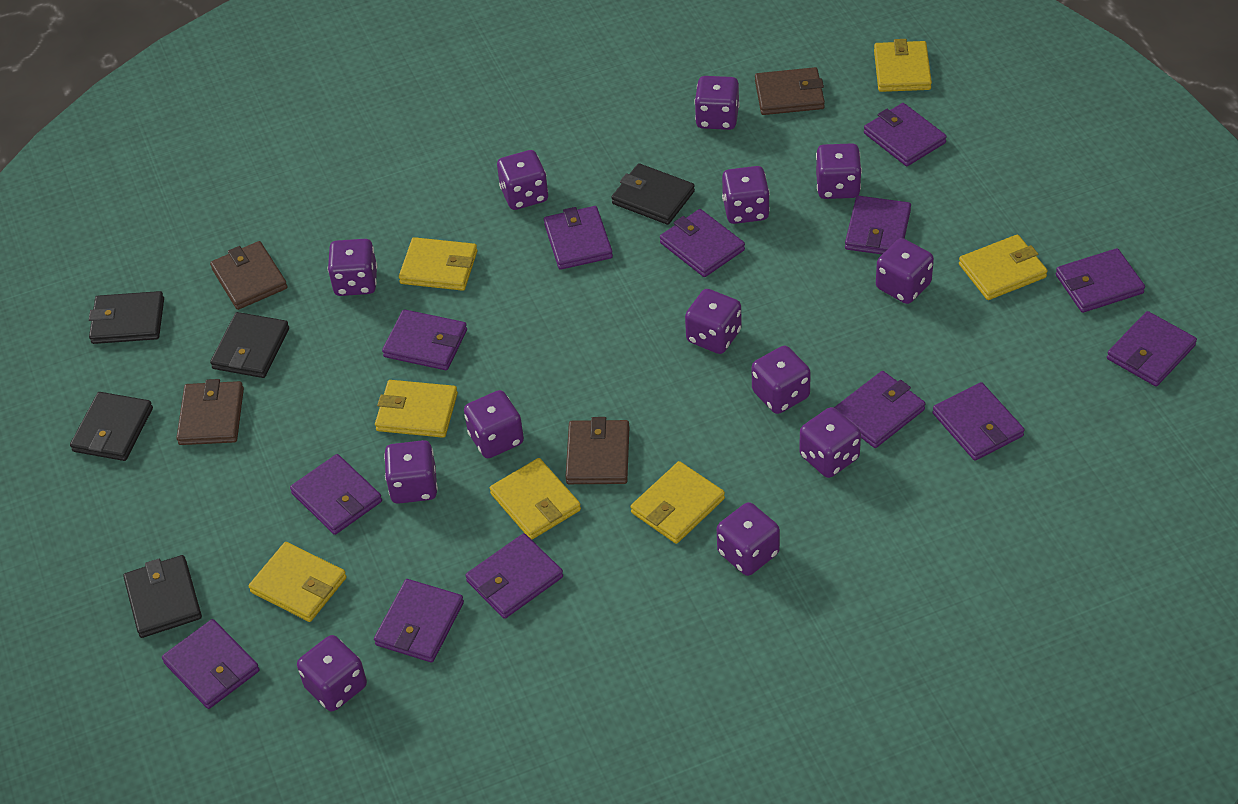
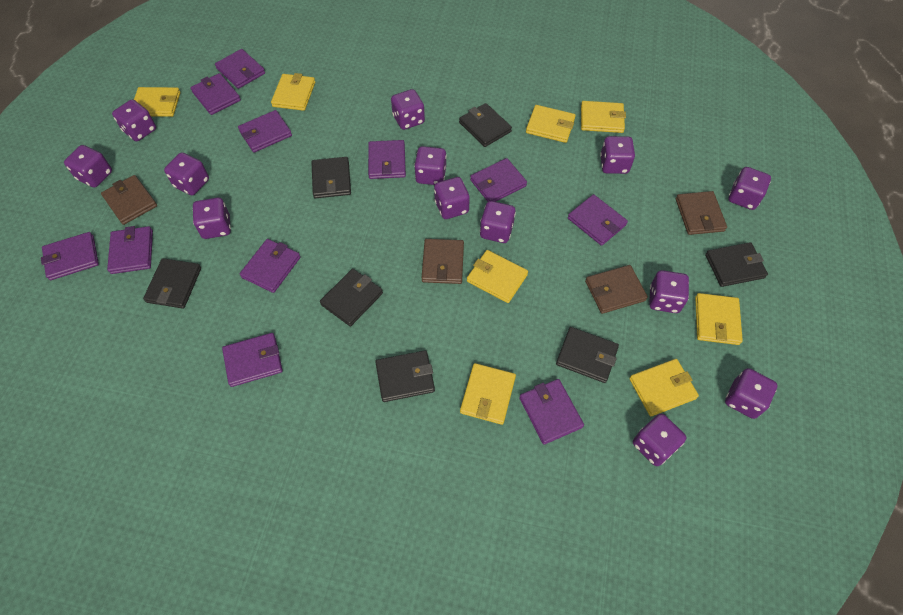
black wallet: 5 -> 7
purple wallet: 13 -> 11
yellow wallet: 7 -> 8

